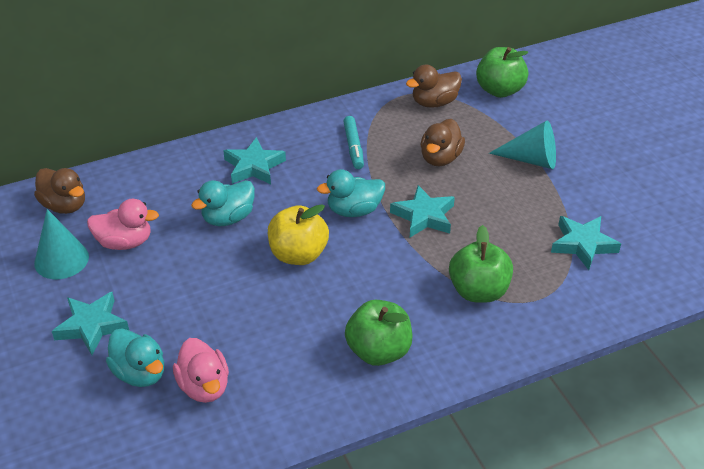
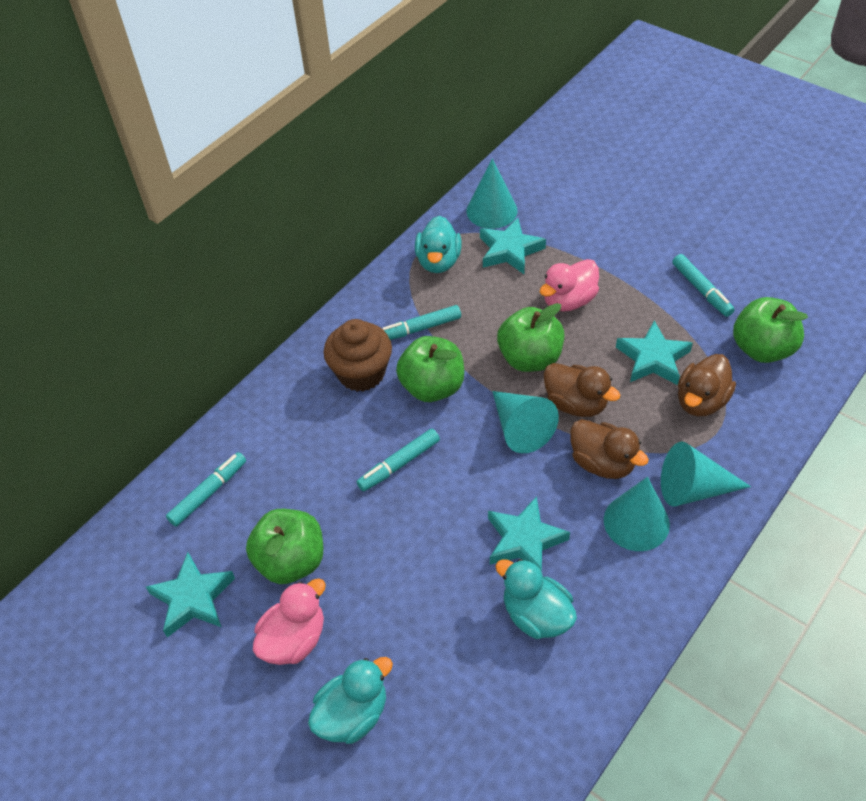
brown cupcake: 0 -> 1
green apple: 3 -> 4
turquoise cone: 2 -> 4
turquoise marker: 1 -> 4
yellow apple: 1 -> 0

